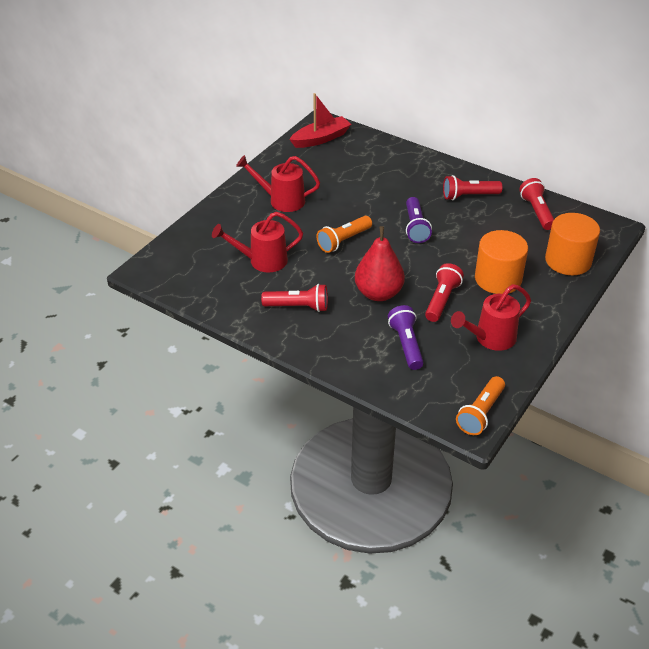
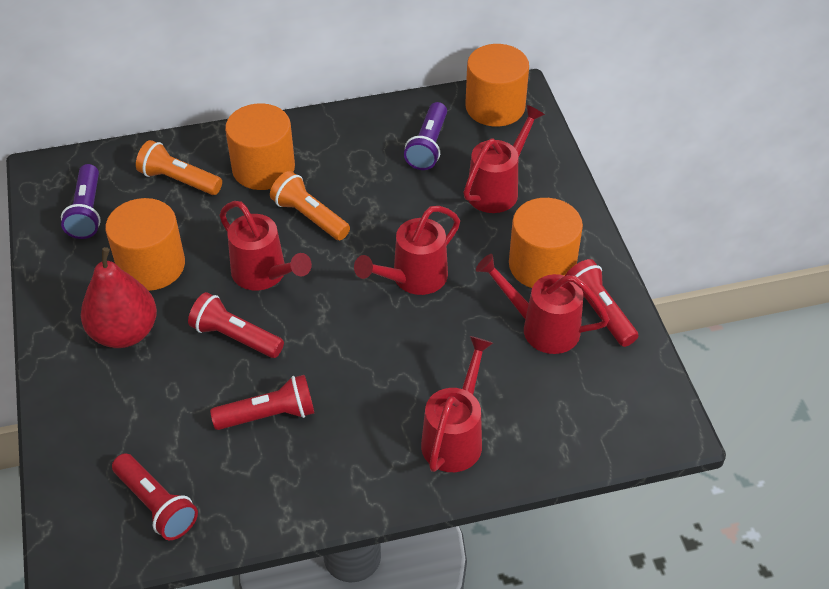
orange cylinder: 2 -> 4
red boat: 1 -> 0
red watering can: 3 -> 5

